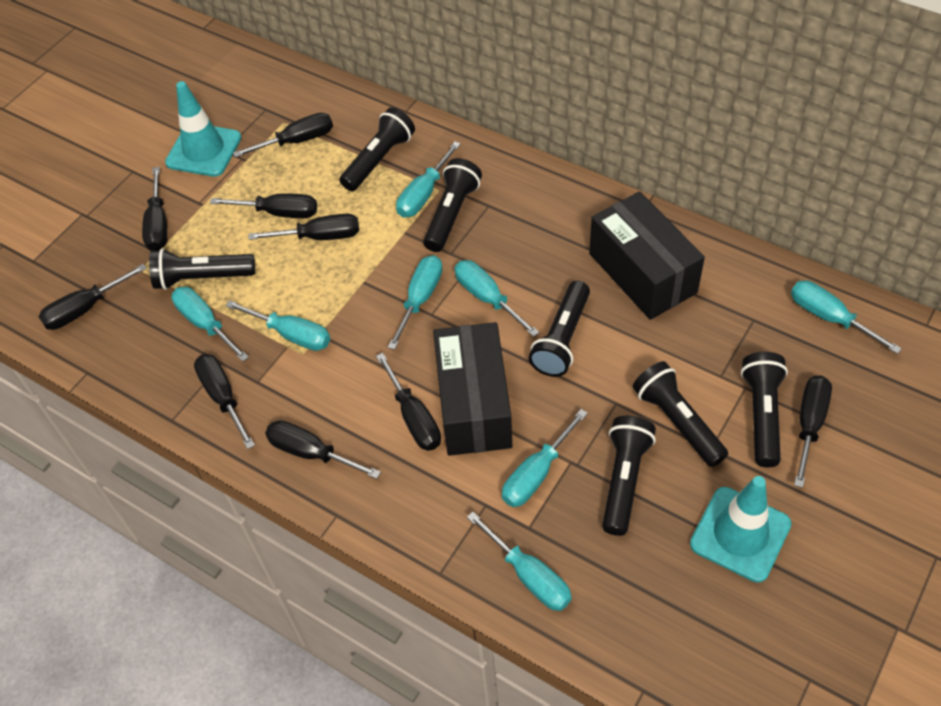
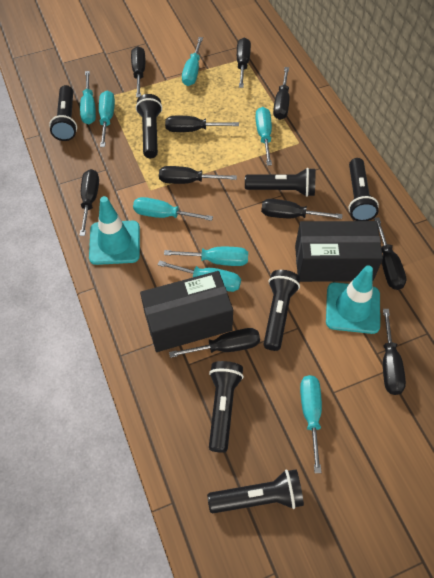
black screwdriver: 9 -> 10

